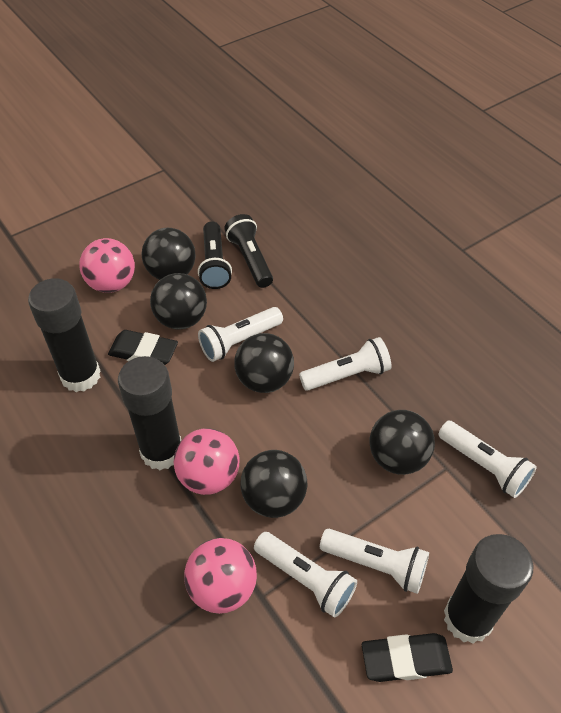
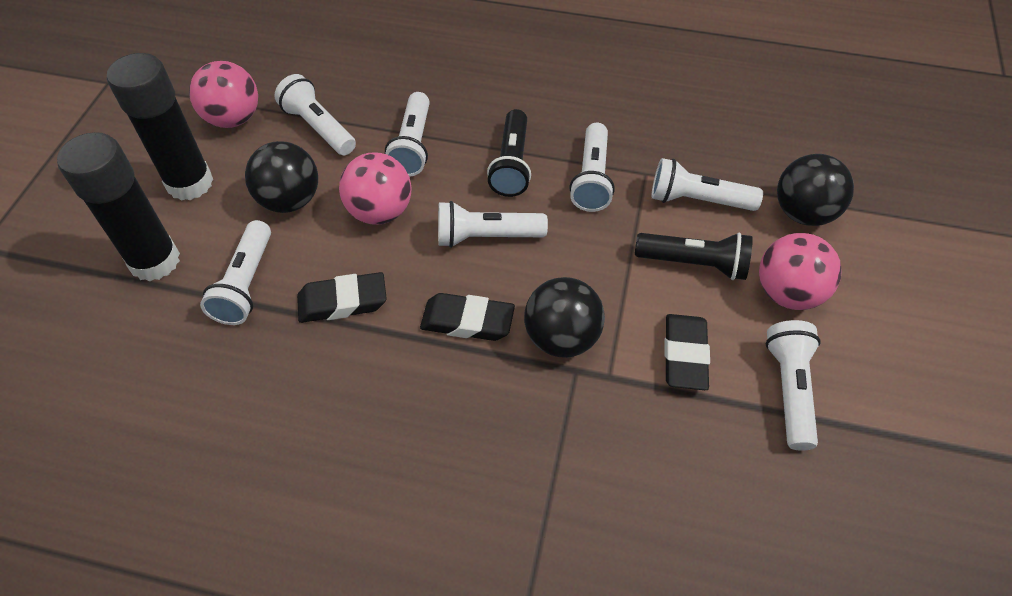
black ball: 5 -> 3
black eraser: 2 -> 3
black glue stick: 3 -> 2
white flashlight: 5 -> 7

